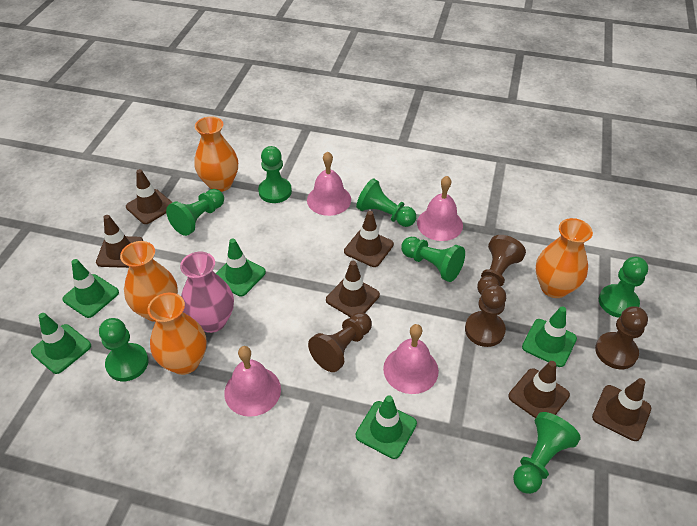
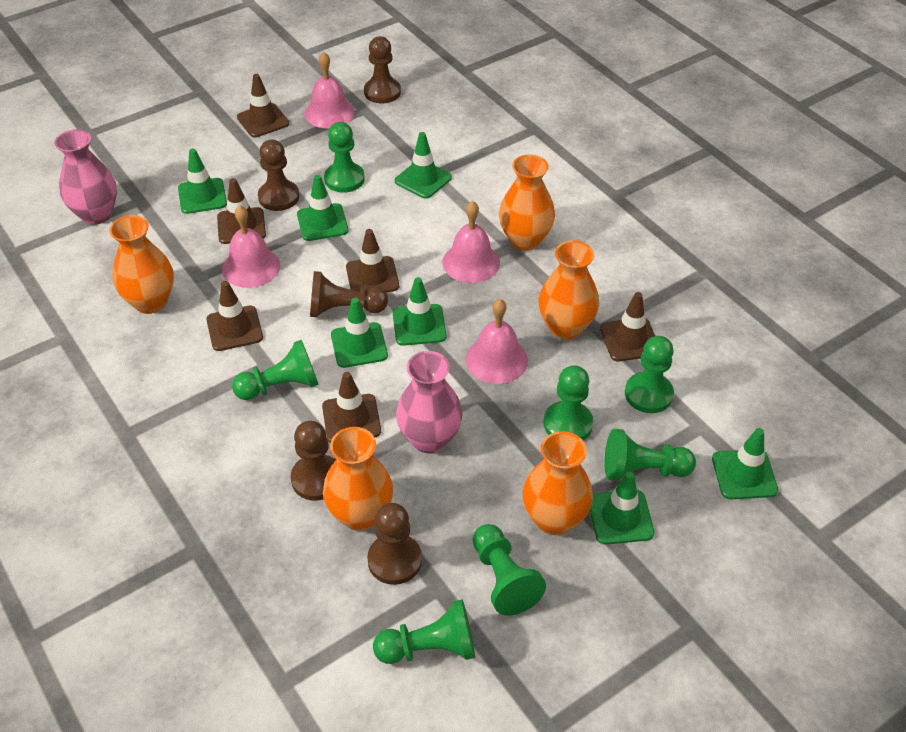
brown pawn: 4 -> 5
green traffic cone: 5 -> 7
orange vase: 4 -> 5
pink vase: 1 -> 2

